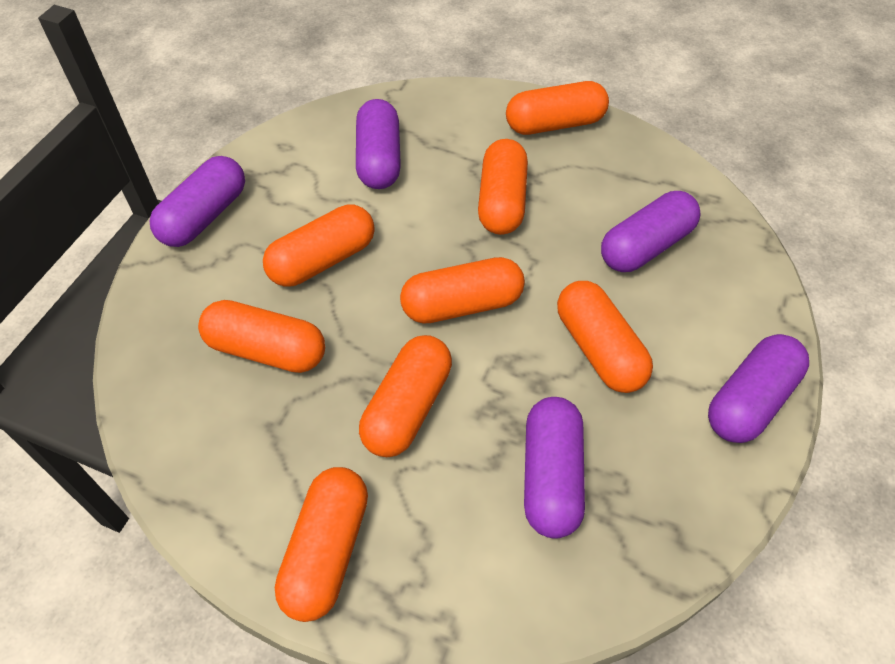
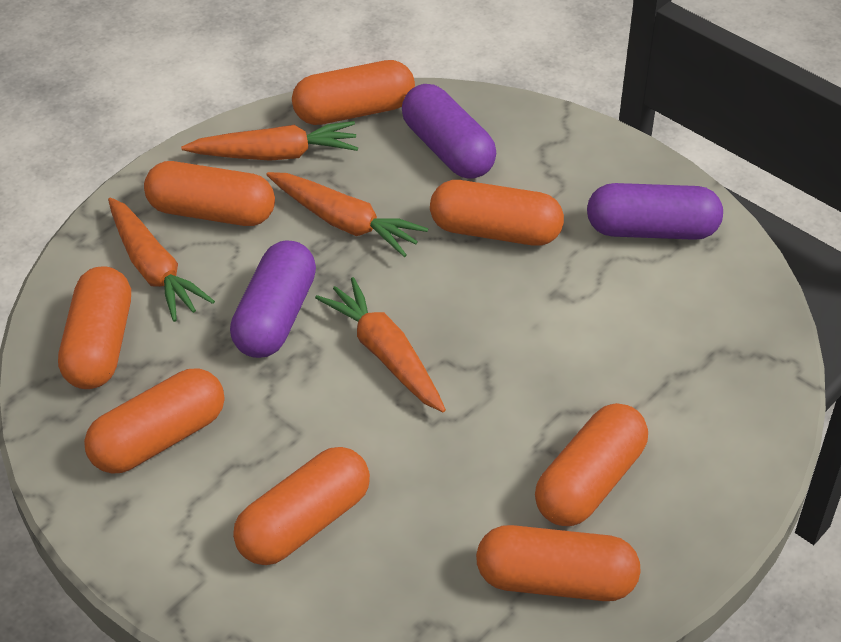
orange carrot: 0 -> 4
purple capsule: 5 -> 3

